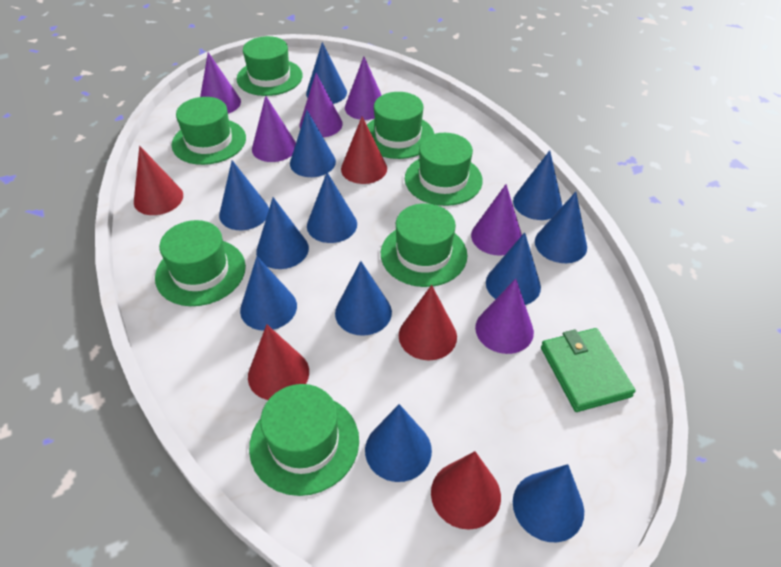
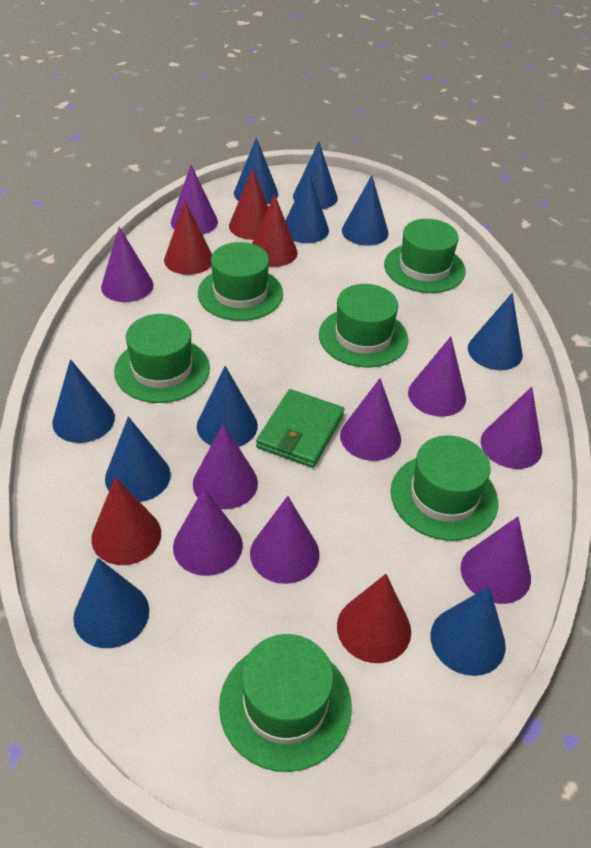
blue cone: 12 -> 10
green hat: 7 -> 6
purple cone: 6 -> 9

